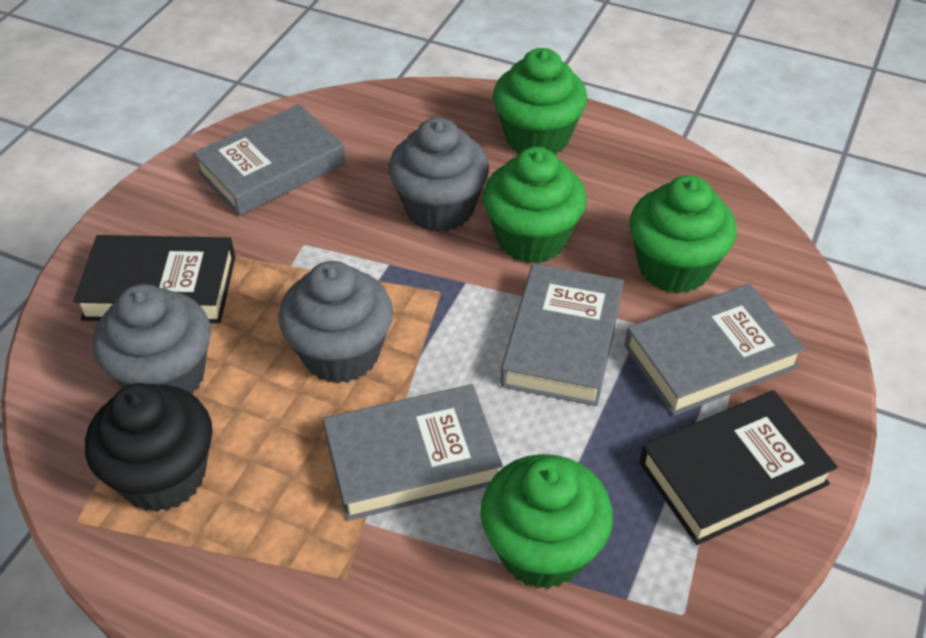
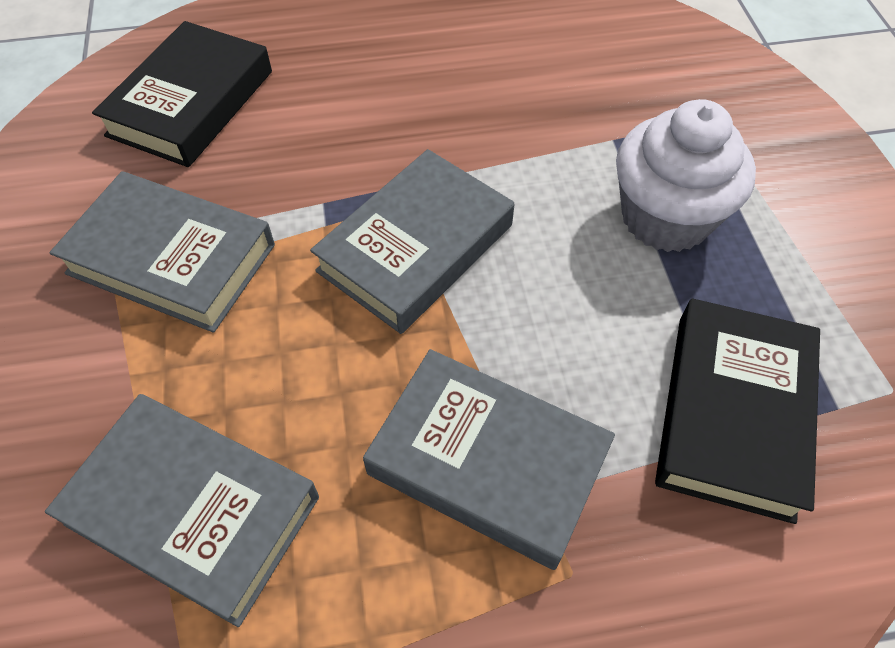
black cupcake: 1 -> 0
green cupcake: 4 -> 0
grey cupcake: 3 -> 0
white cupcake: 0 -> 1

